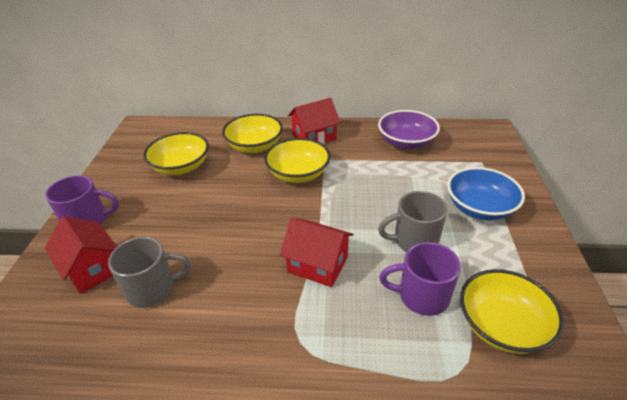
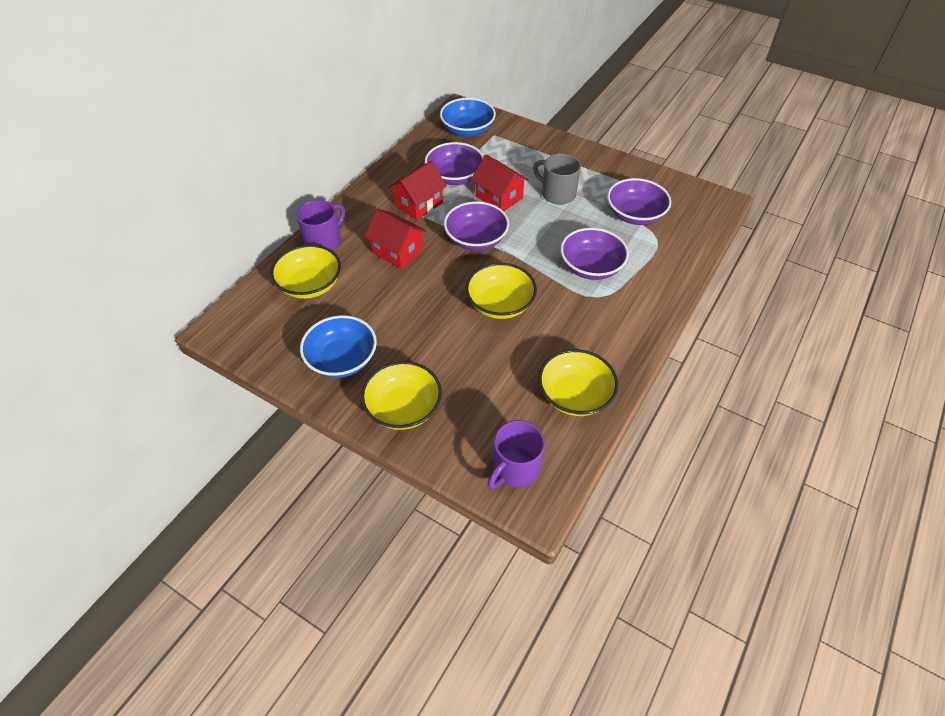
blue bowl: 1 -> 2
grey mug: 2 -> 1
purple bowl: 1 -> 4

